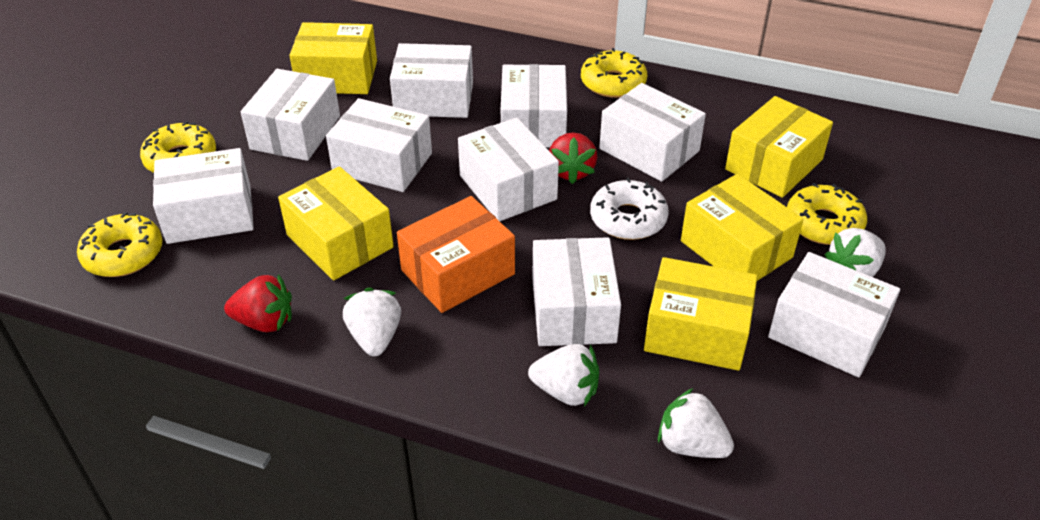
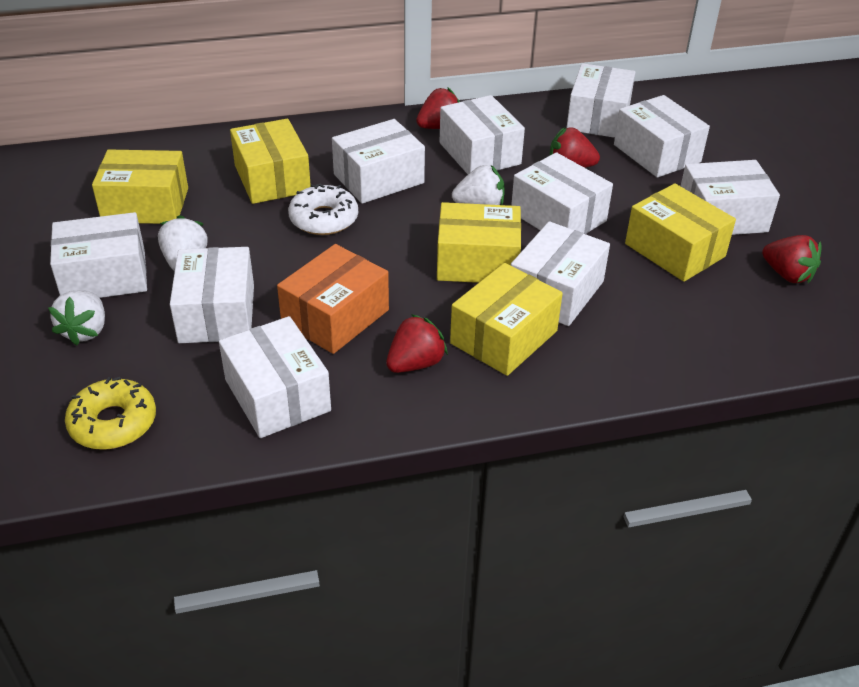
red strawberry: 2 -> 4
white box: 9 -> 10
white strawberry: 4 -> 3
yellow donut: 4 -> 1

